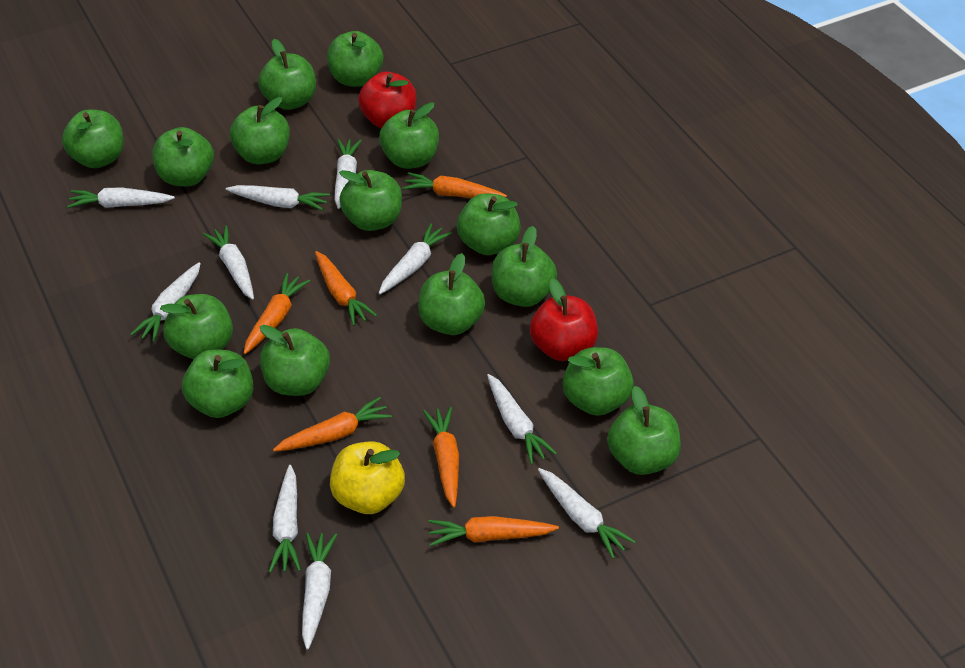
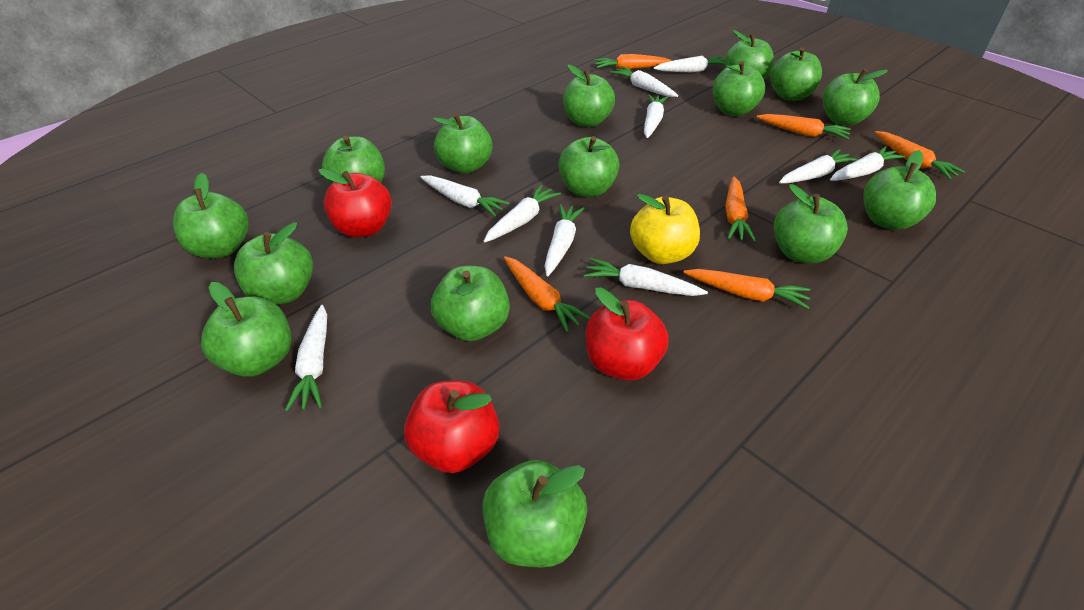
red apple: 2 -> 3

